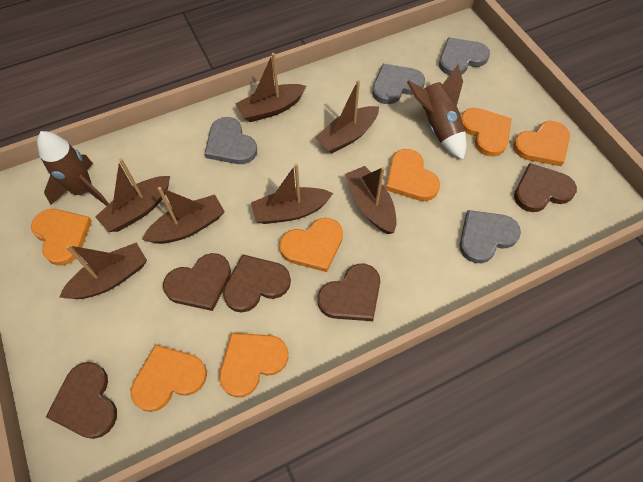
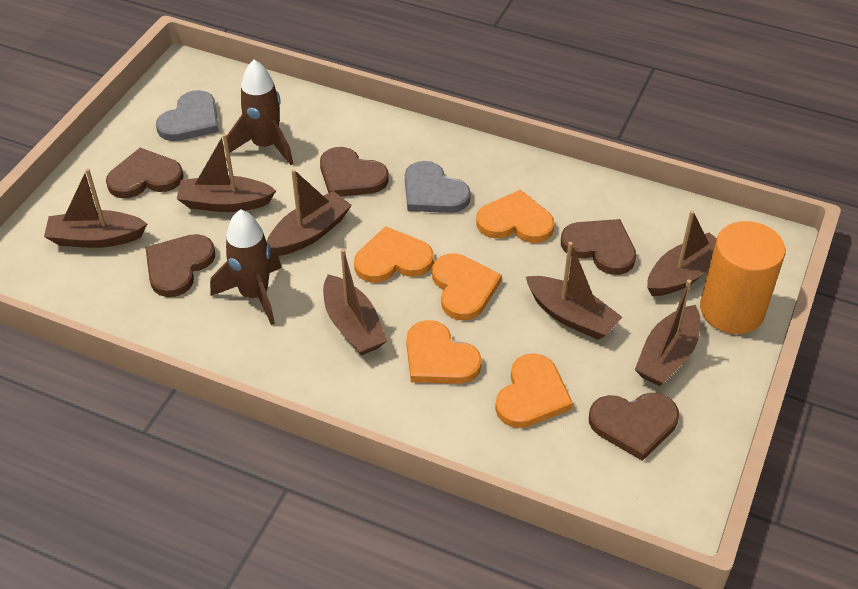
grey heart: 4 -> 2
orange cylinder: 0 -> 1
orange heart: 7 -> 5

